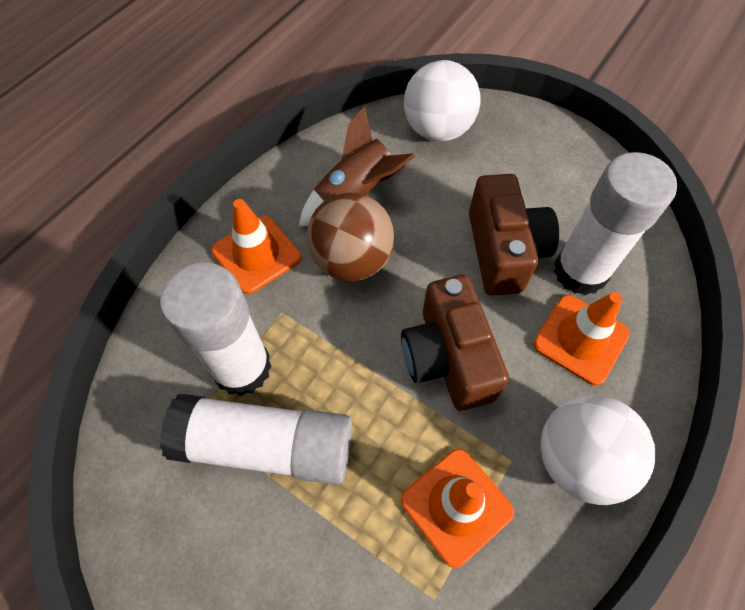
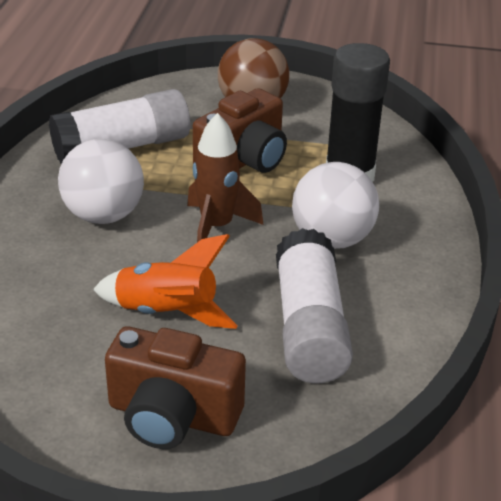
black glue stick: 0 -> 1
orange rocket: 0 -> 1
orange traffic cone: 3 -> 0
white glue stick: 3 -> 2

